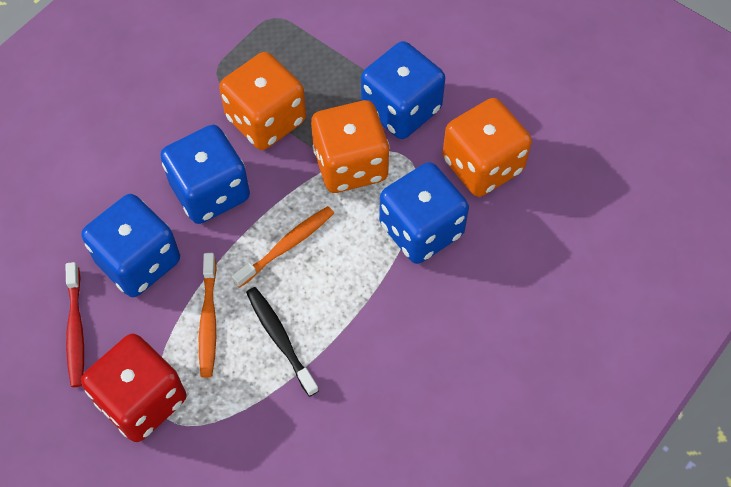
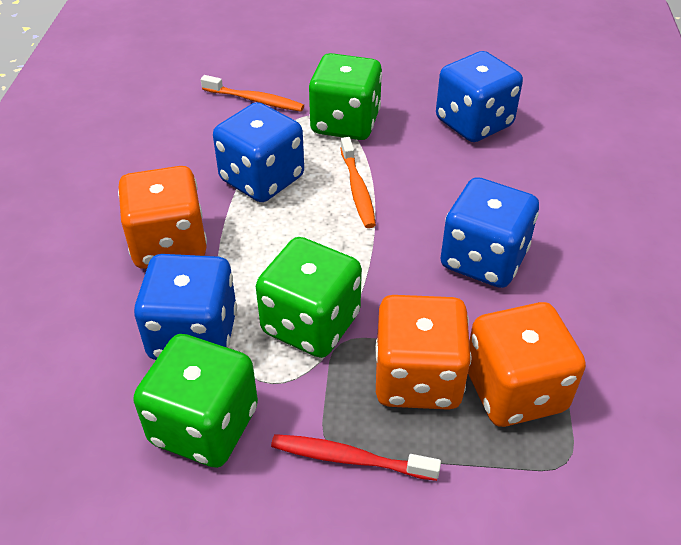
black toothbrush: 1 -> 0
green dice: 0 -> 3
red dice: 1 -> 0

